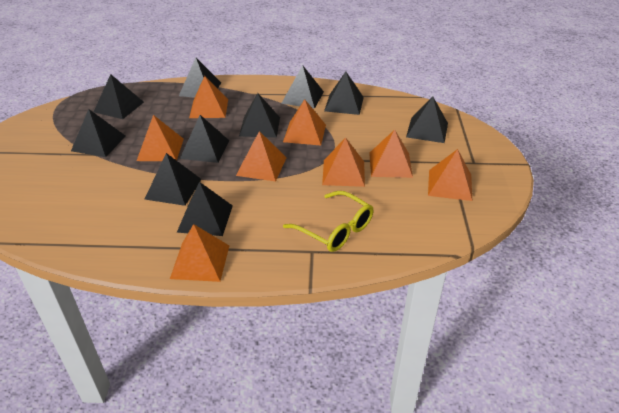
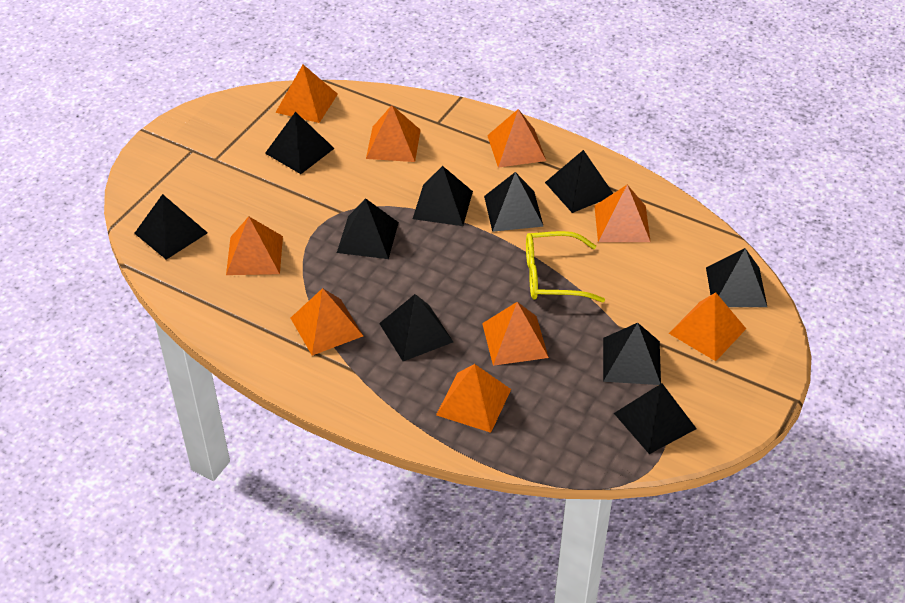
orange pyramid: 8 -> 9

